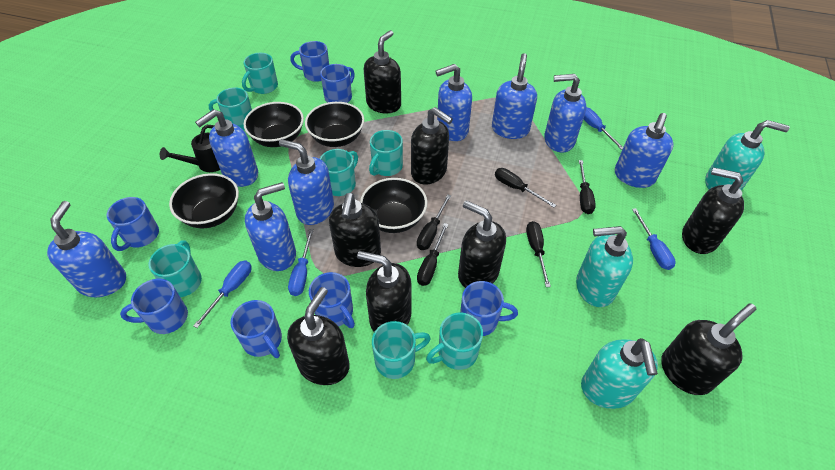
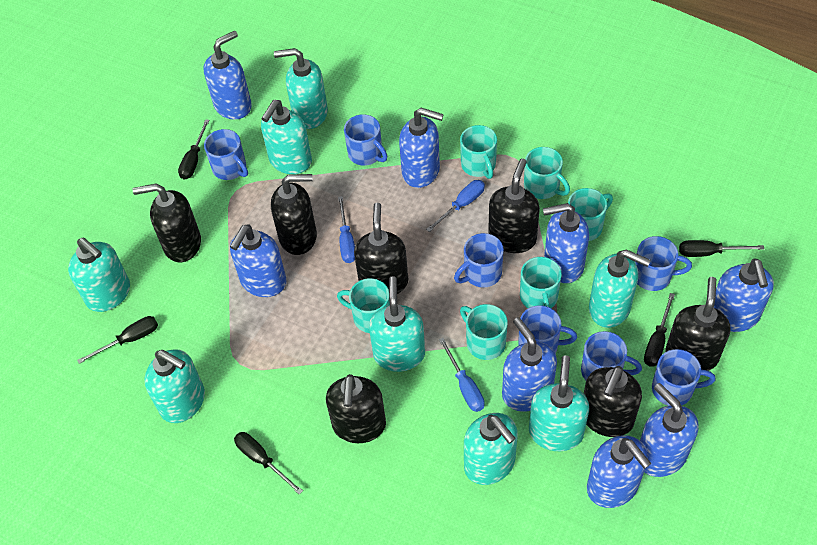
black bowl: 4 -> 0
black soap dispenser: 8 -> 7
black watering can: 1 -> 0
blue screwdriver: 4 -> 3
turquoise mug: 7 -> 6
turquoise soap dispenser: 3 -> 8

